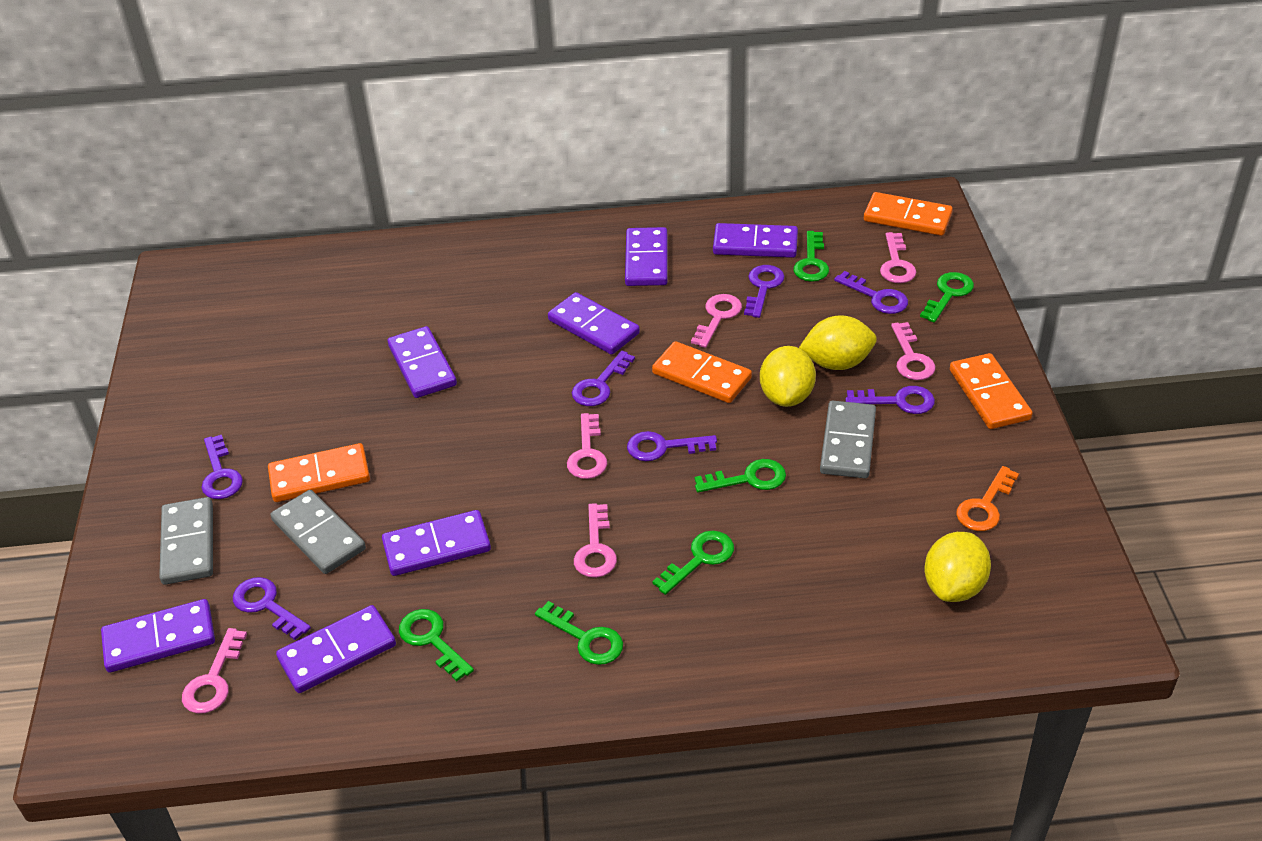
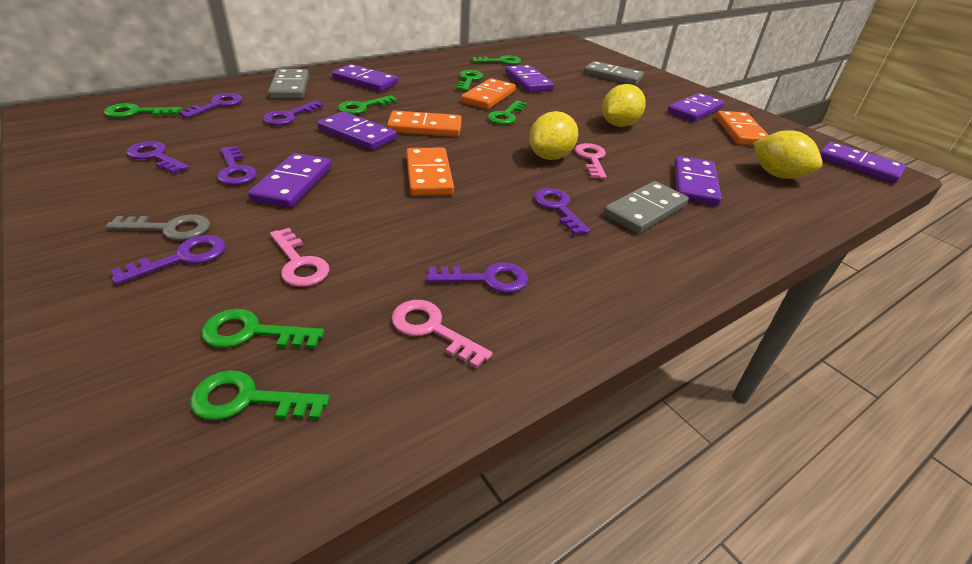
green key: 6 -> 7
grey key: 0 -> 1
orange key: 1 -> 0
pink key: 6 -> 3

